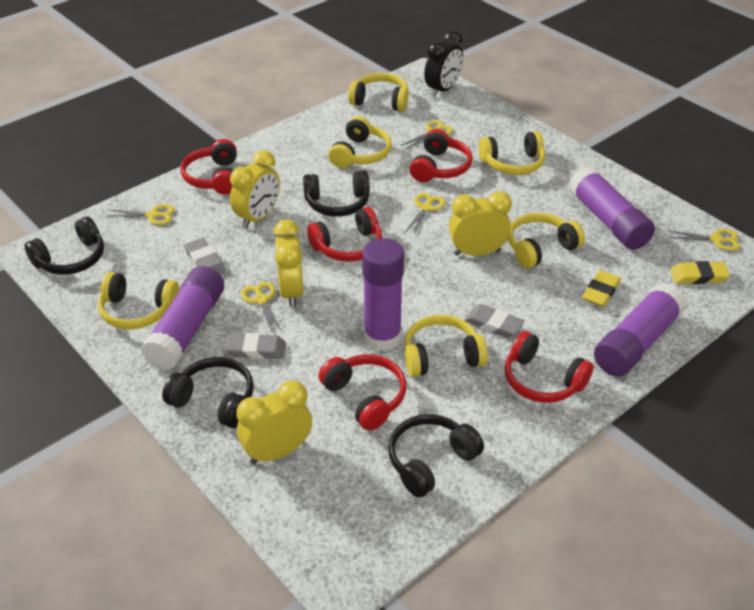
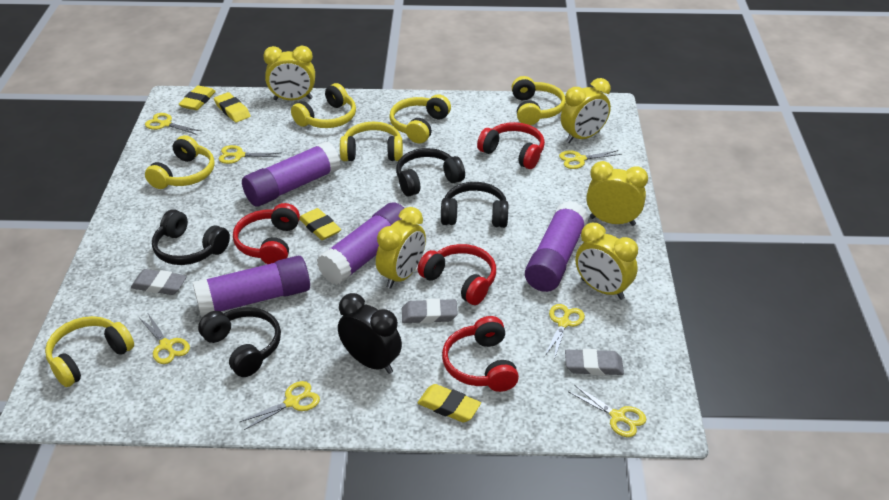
red headphones: 5 -> 4
yellow clock: 4 -> 5
yellow eraser: 2 -> 4
yellow scissors: 5 -> 7

